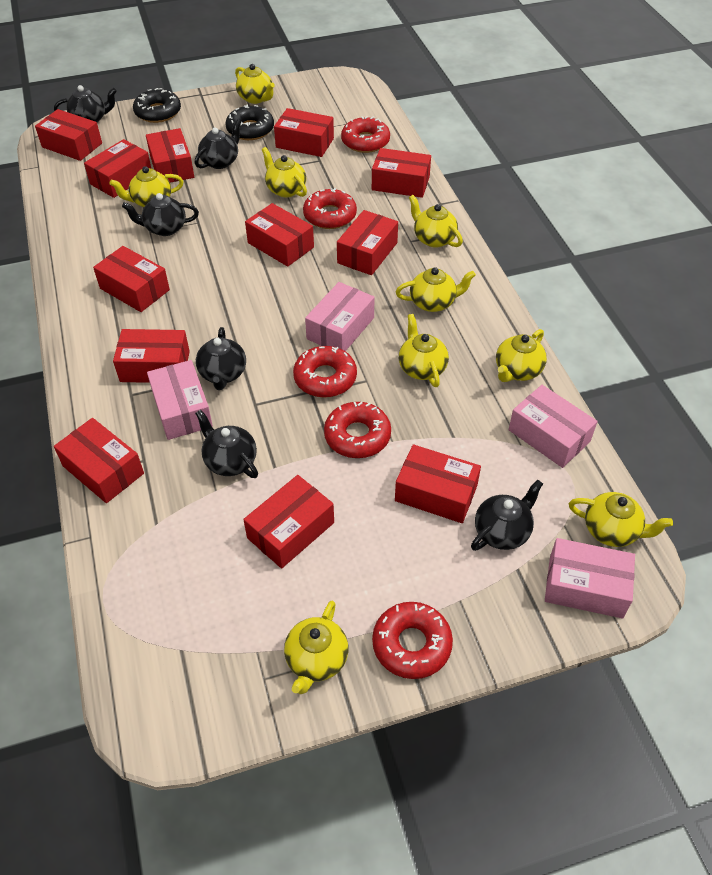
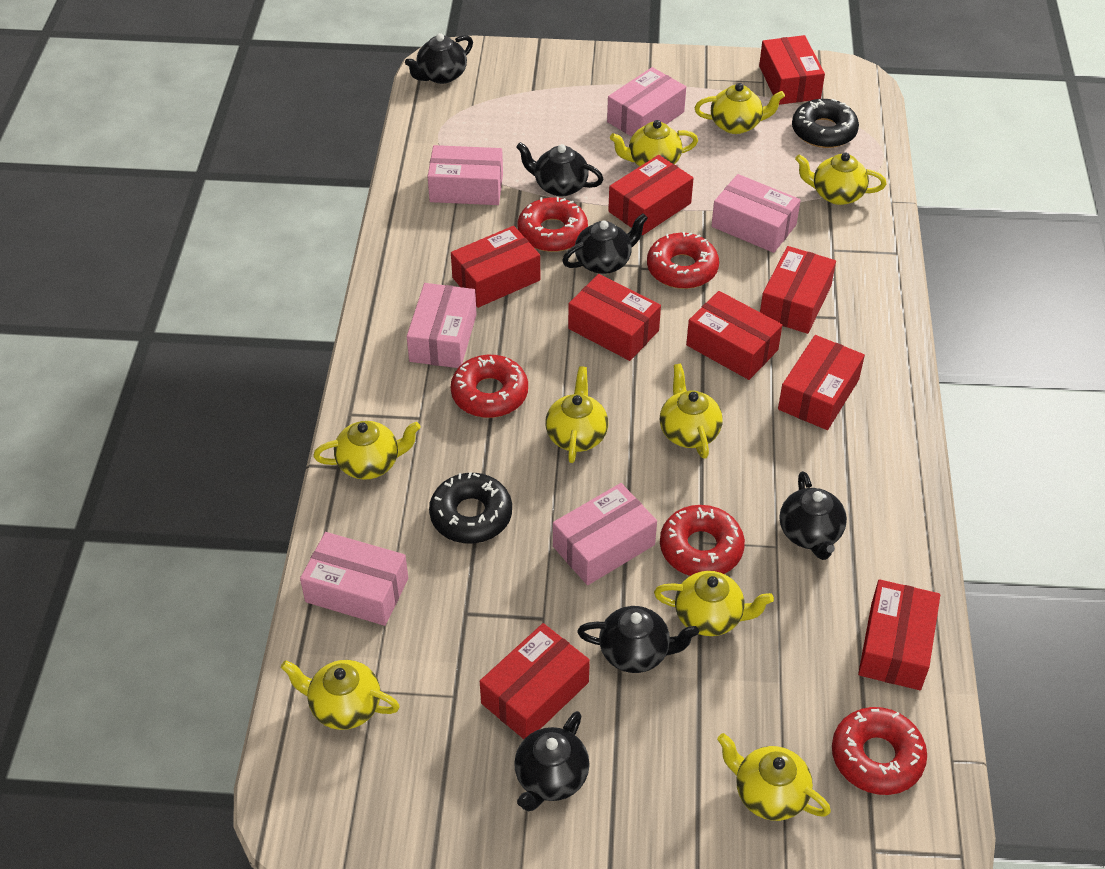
pink box: 4 -> 6
red box: 12 -> 9

